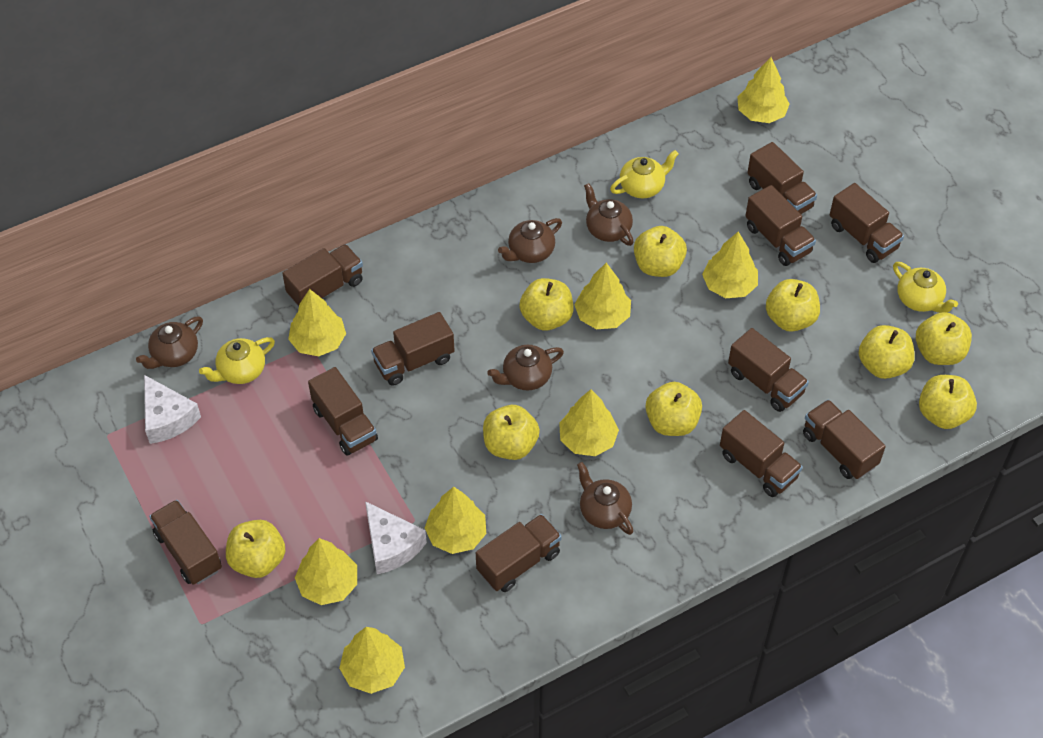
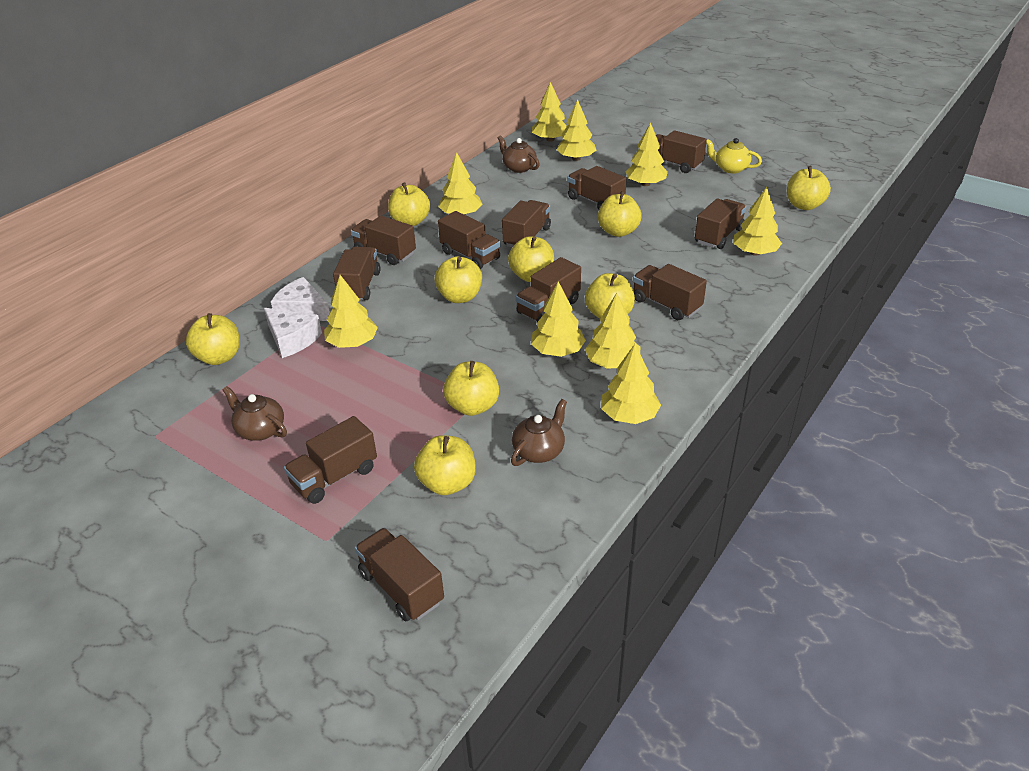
brown teapot: 5 -> 3
yellow teapot: 3 -> 1
yellow tree: 8 -> 9

